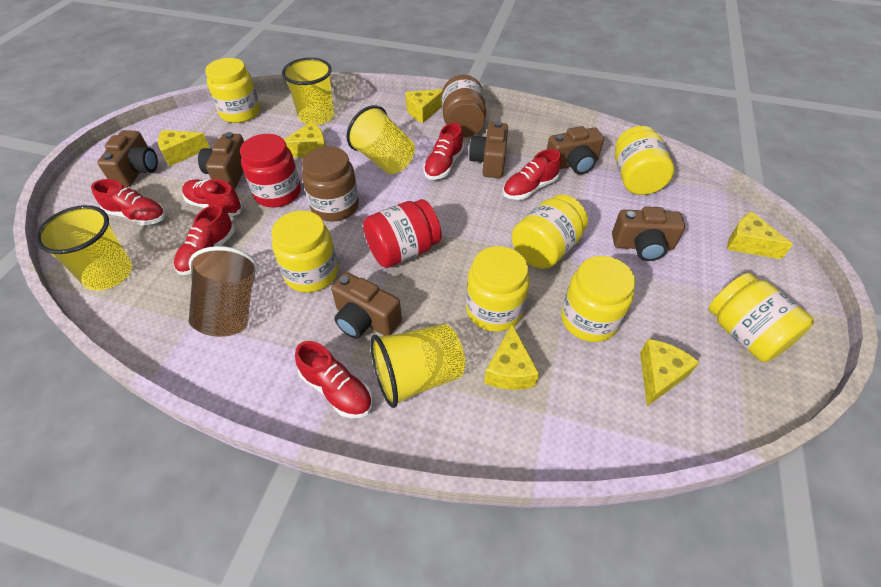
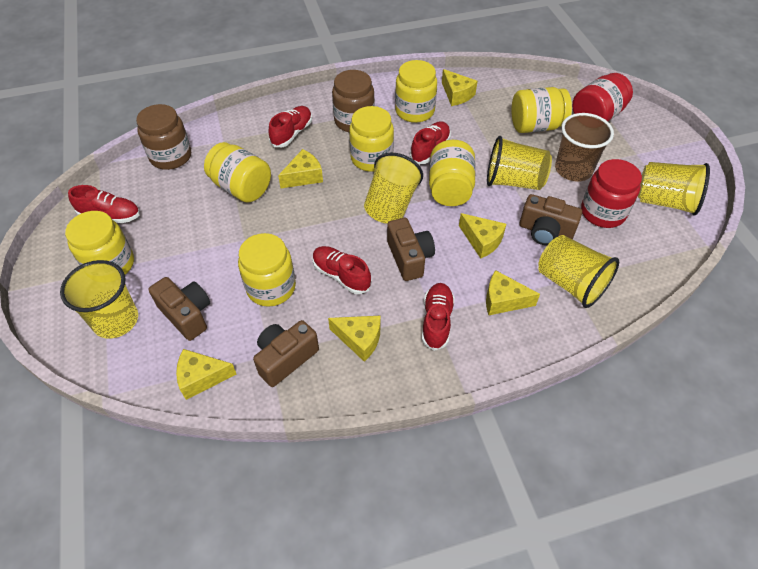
brown camera: 6 -> 4
red shoe: 6 -> 5
yellow cup: 4 -> 5

